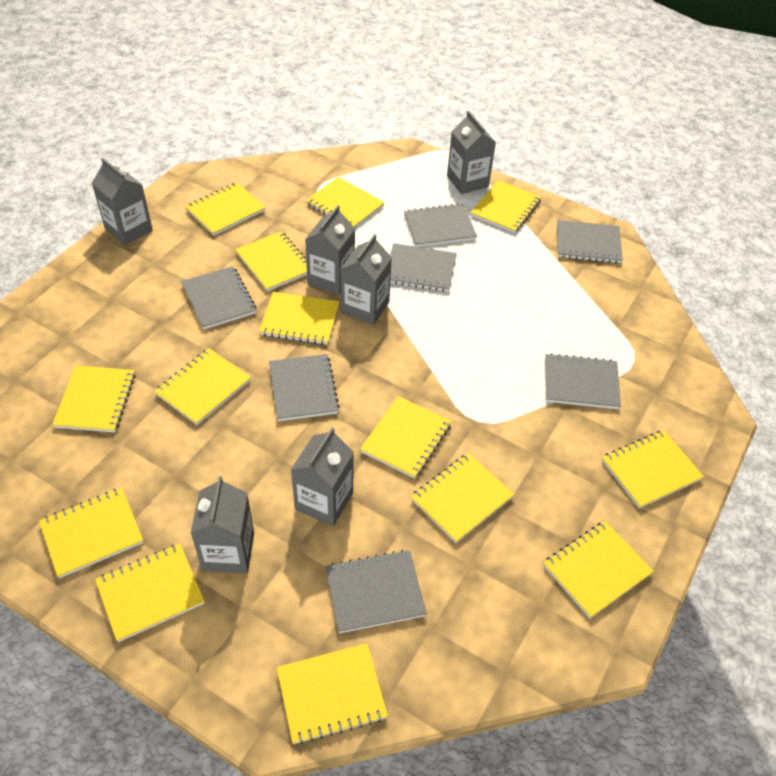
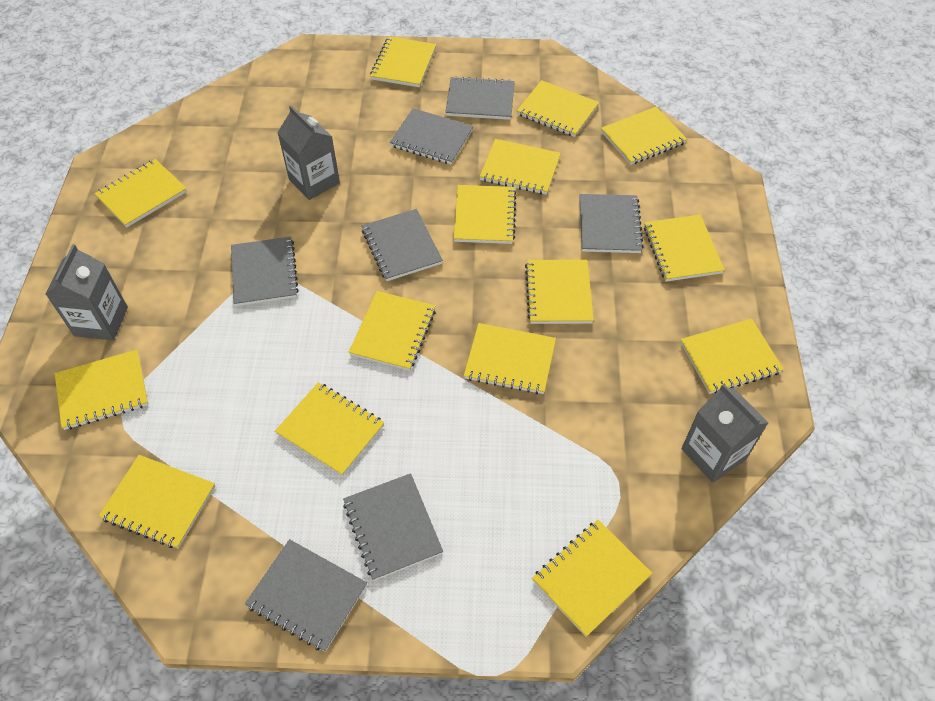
grey carton: 6 -> 3
yellow notebook: 14 -> 15

